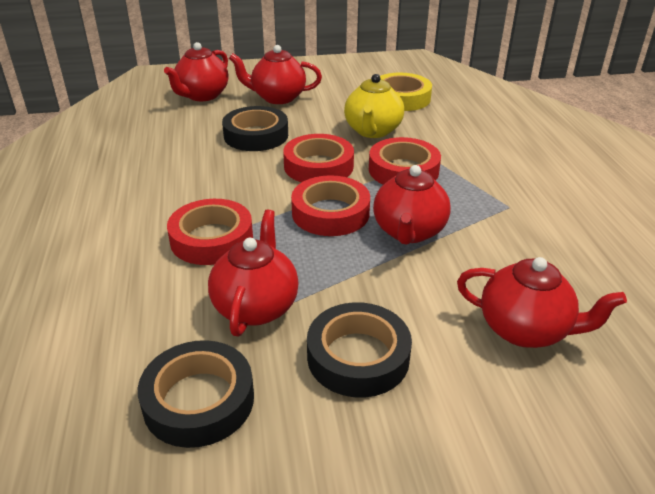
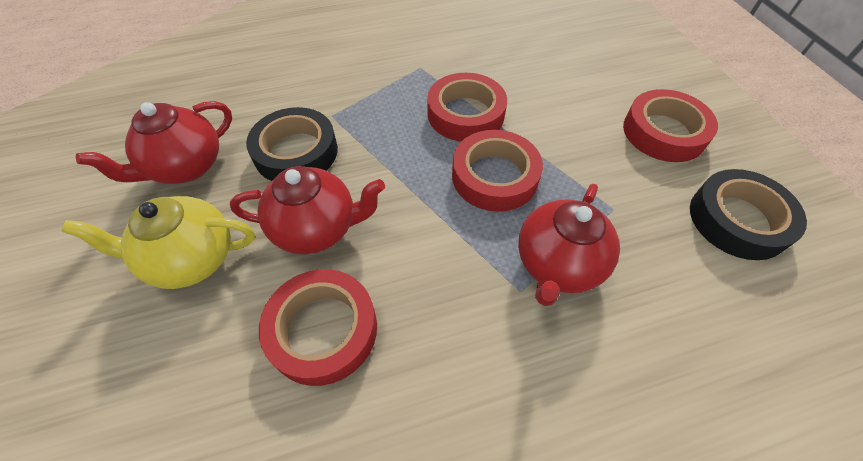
black tape: 3 -> 2
red teapot: 5 -> 3
yellow tape: 1 -> 0

